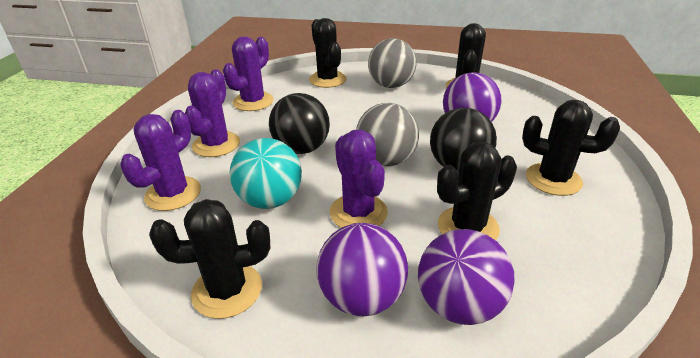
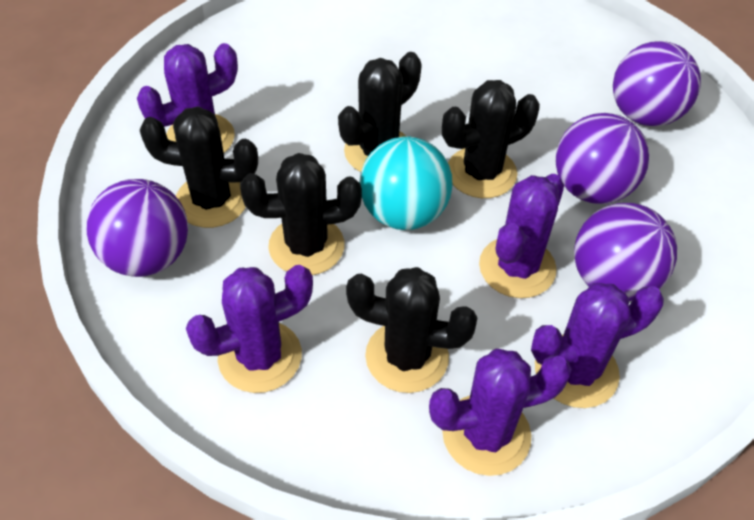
black ball: 2 -> 0
grey ball: 2 -> 0
purple ball: 3 -> 4
purple cactus: 4 -> 5

